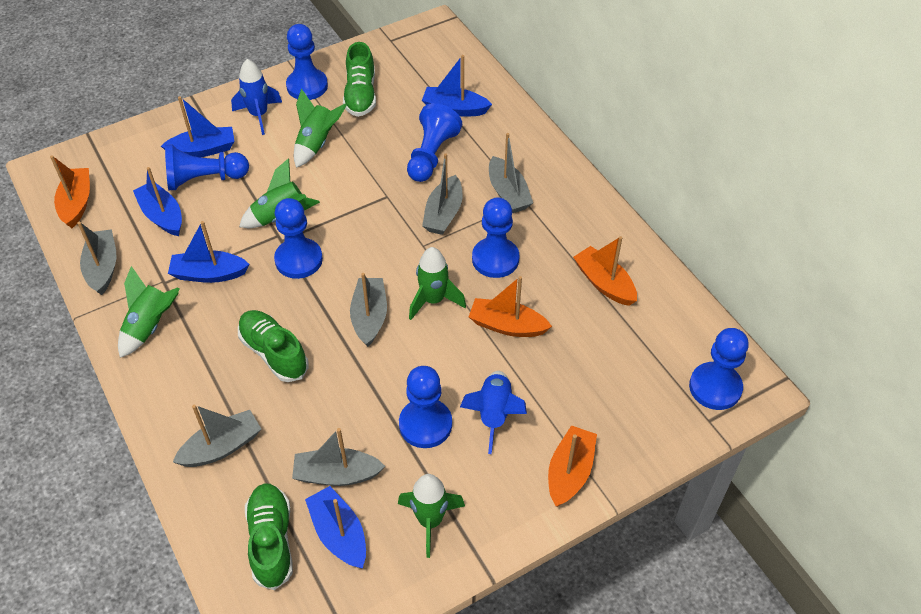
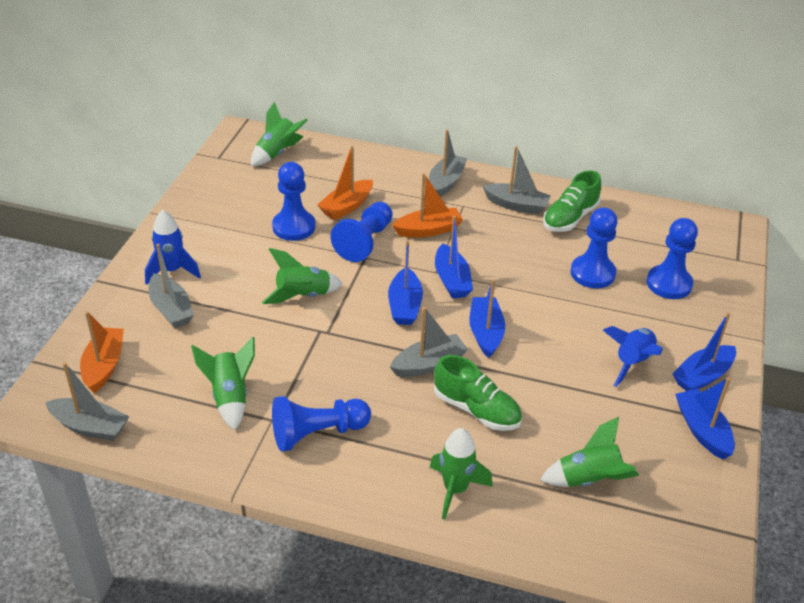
blue pawn: 7 -> 5
green shoe: 3 -> 2
grey boat: 6 -> 5
orange boat: 4 -> 3

